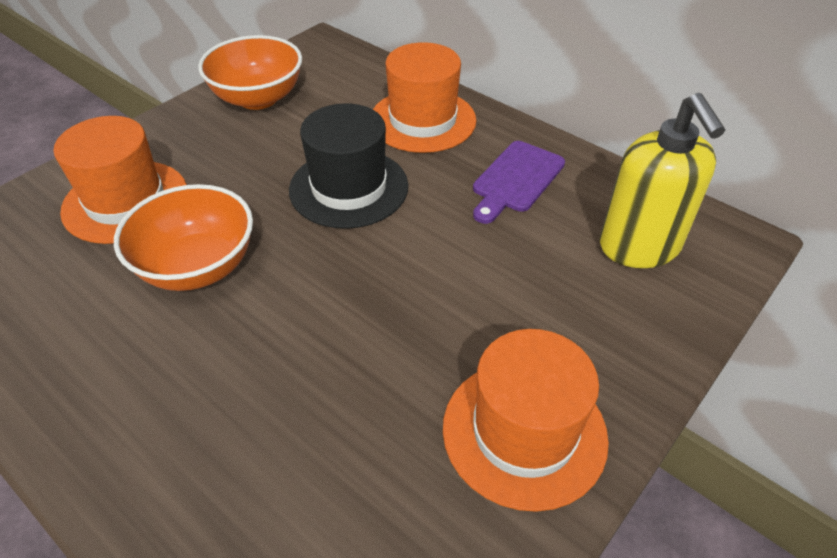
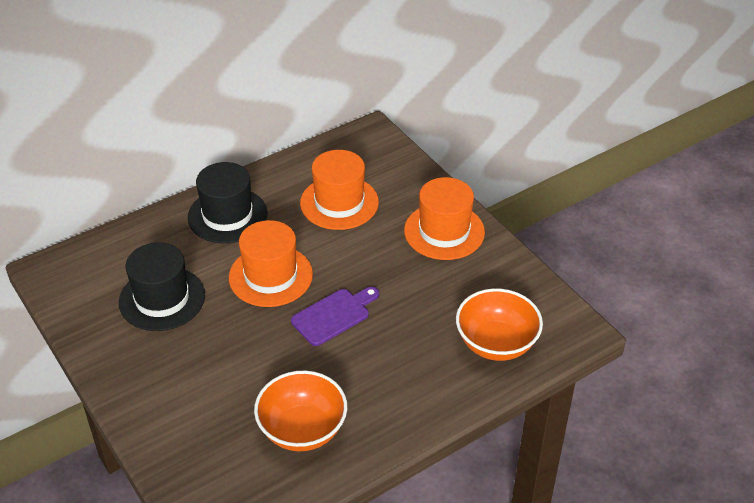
black hat: 1 -> 2
yellow soap dispenser: 1 -> 0

